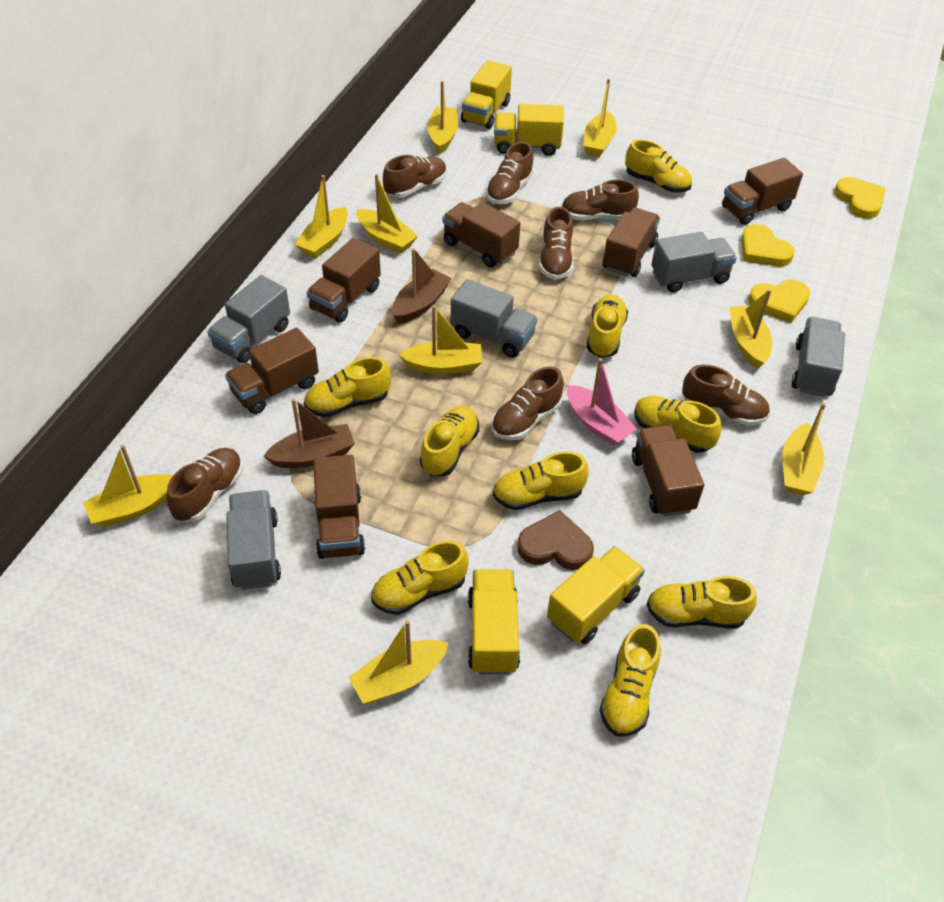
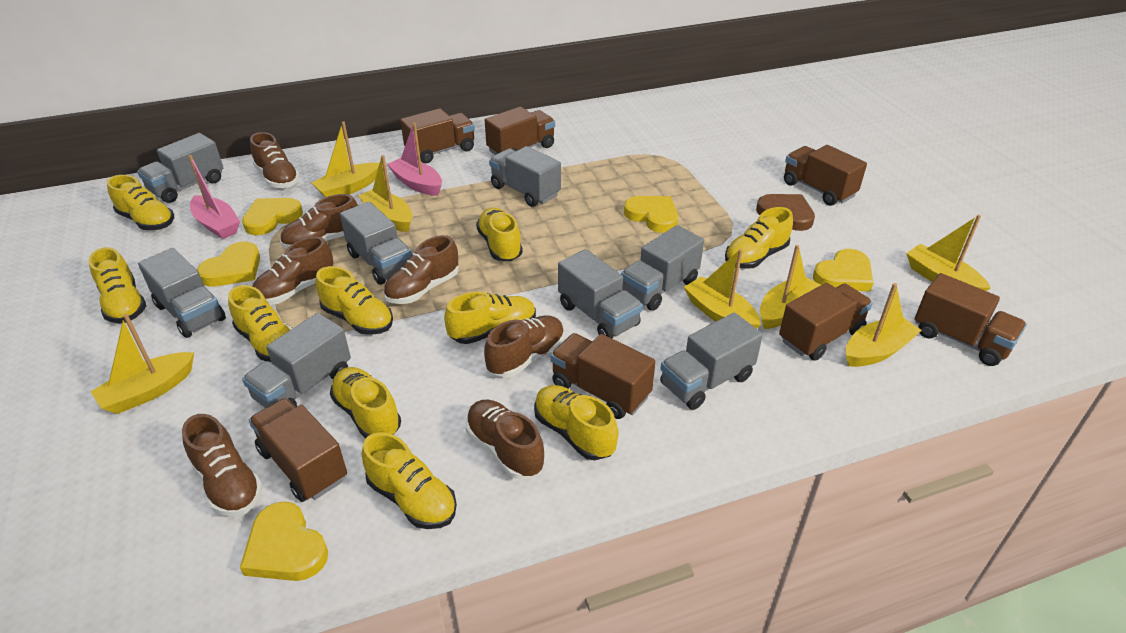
brown boat: 2 -> 0
grey truck: 5 -> 8
pink boat: 1 -> 2
yellow boat: 9 -> 7
yellow heart: 3 -> 5
yellow shoe: 9 -> 10
yellow truck: 4 -> 0

